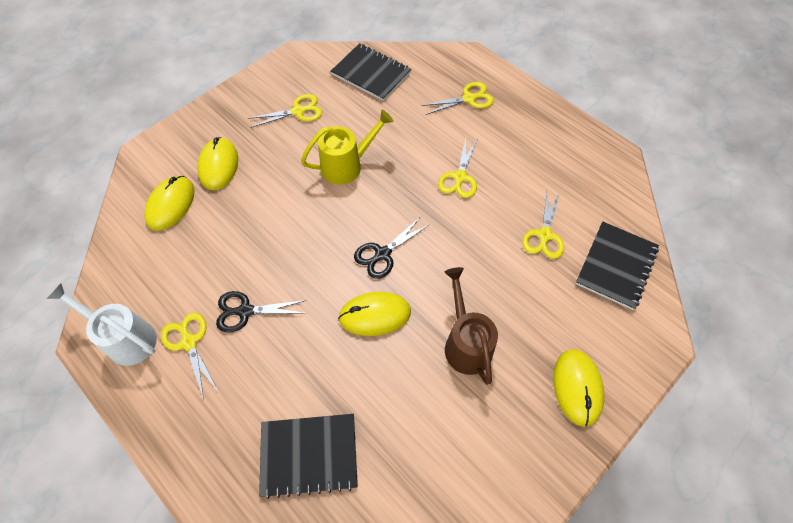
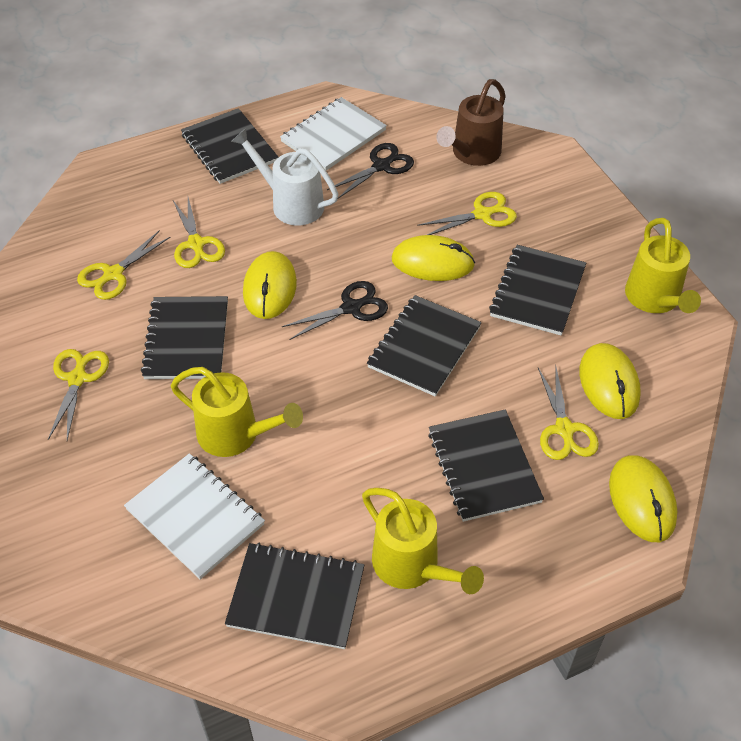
black notebook: 3 -> 6
white notebook: 0 -> 2
yellow watering can: 1 -> 3

